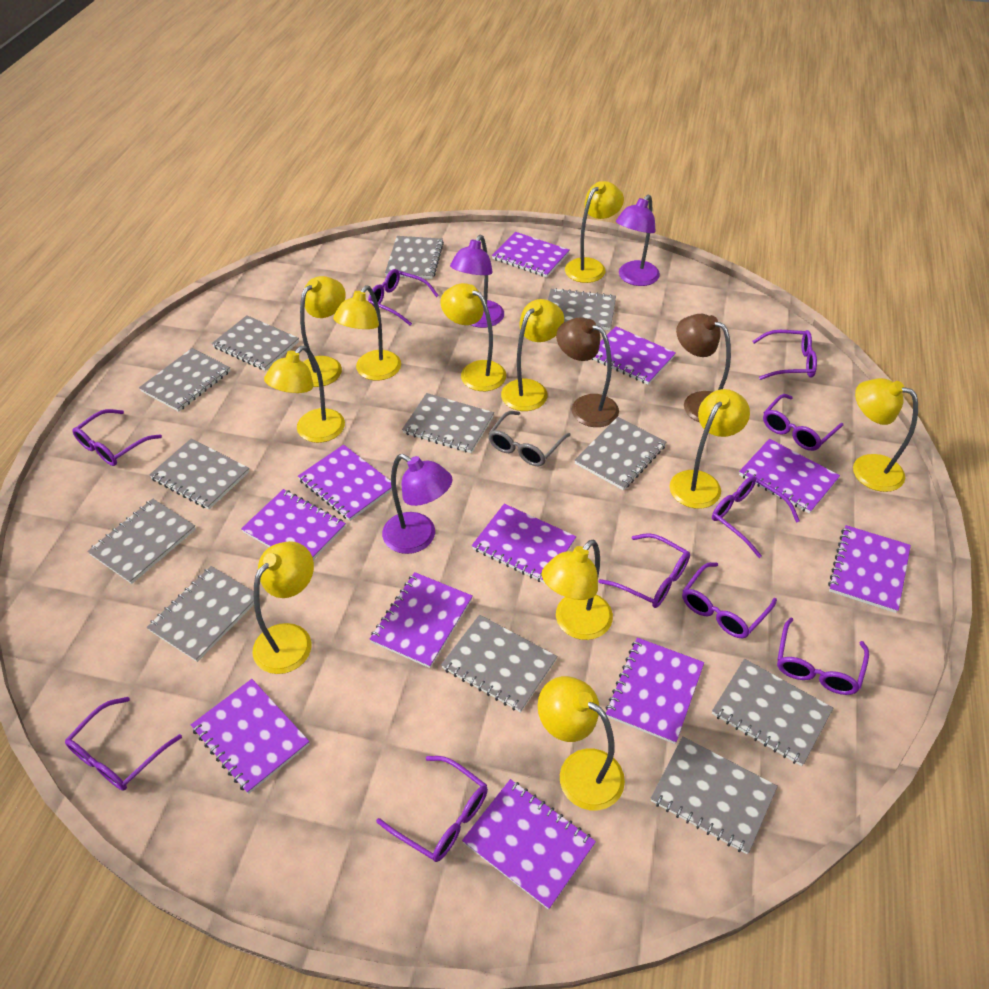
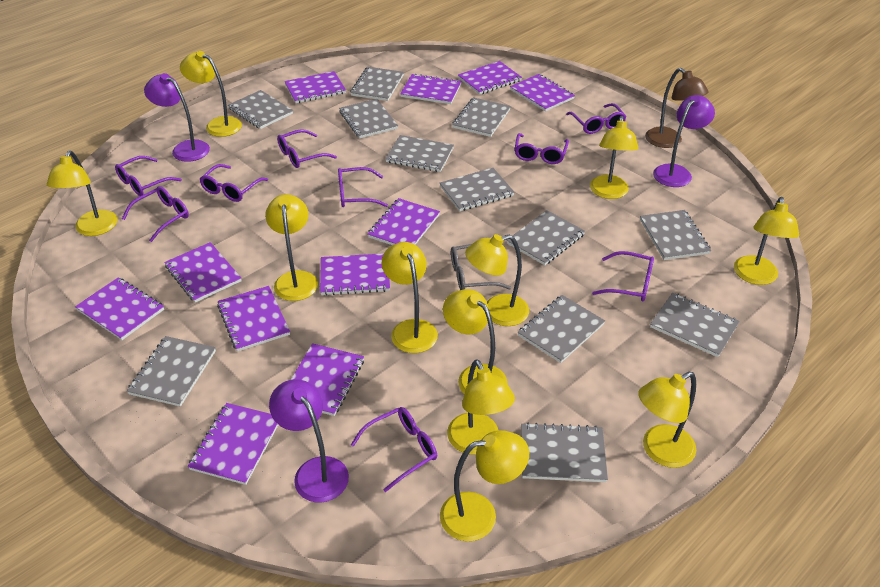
brown lamp: 2 -> 1
purple glasses: 10 -> 9

